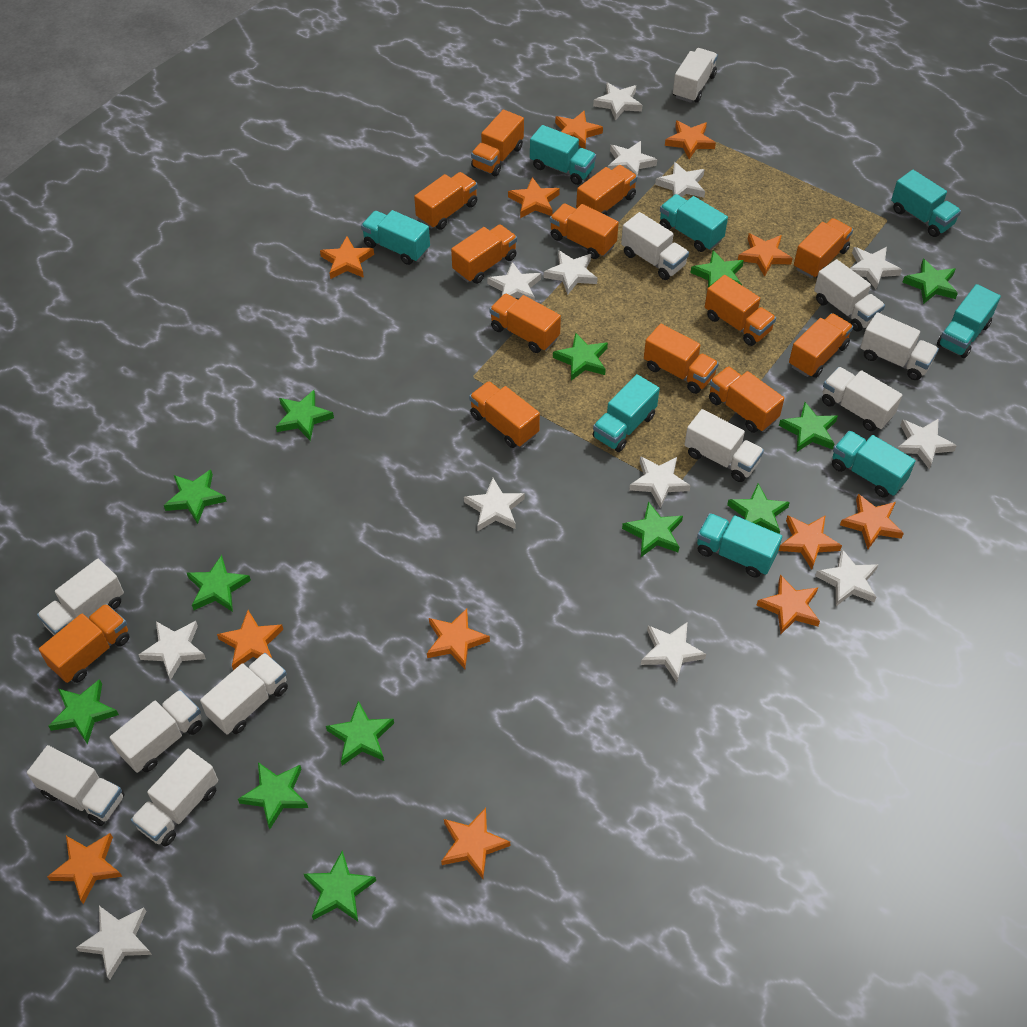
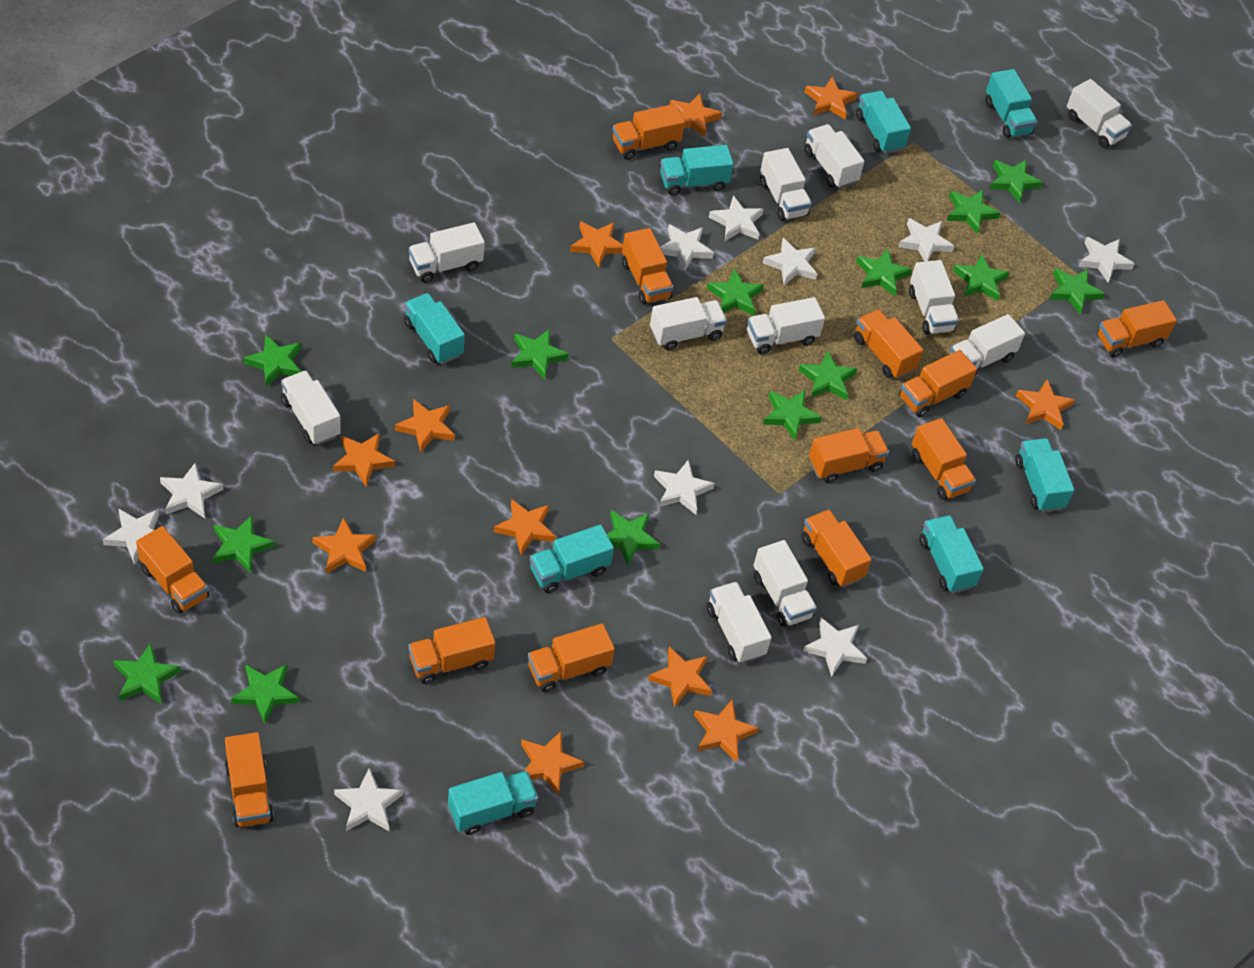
green star: 13 -> 14
orange star: 12 -> 11
orange truck: 13 -> 12
white star: 13 -> 10

